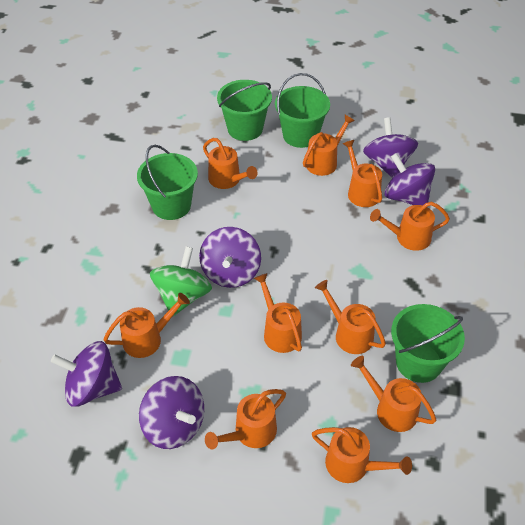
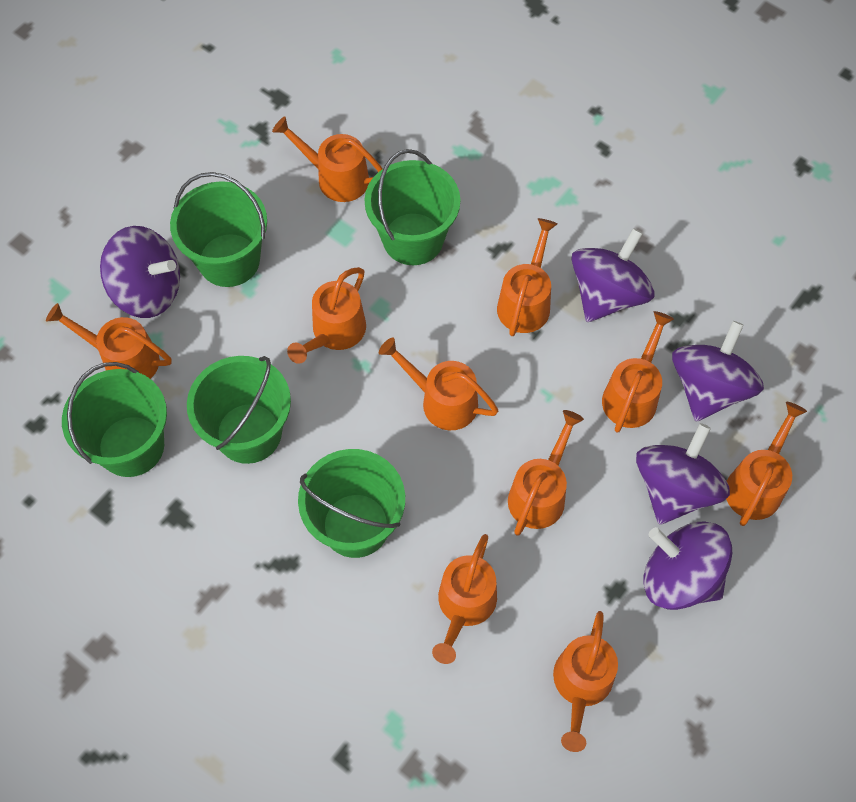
green bucket: 4 -> 5
green spinning top: 1 -> 0

